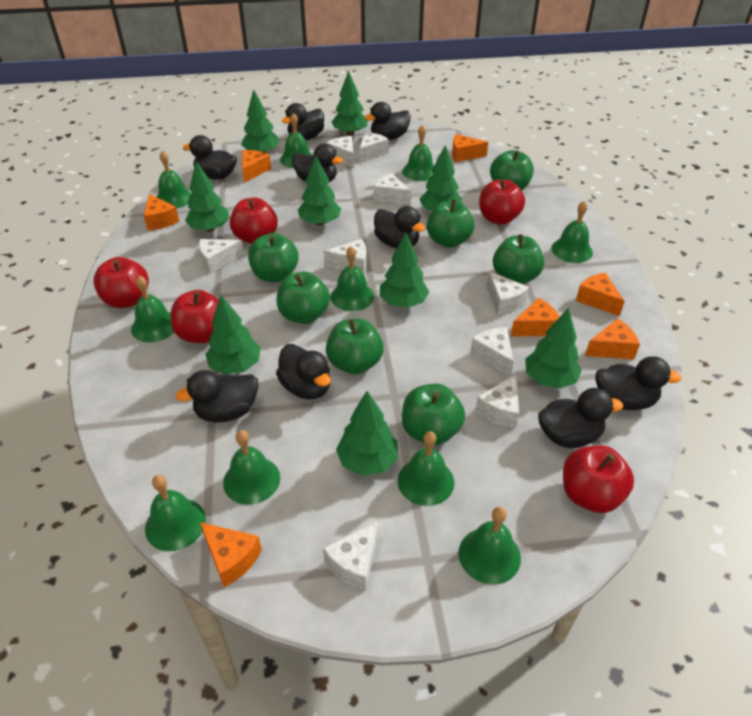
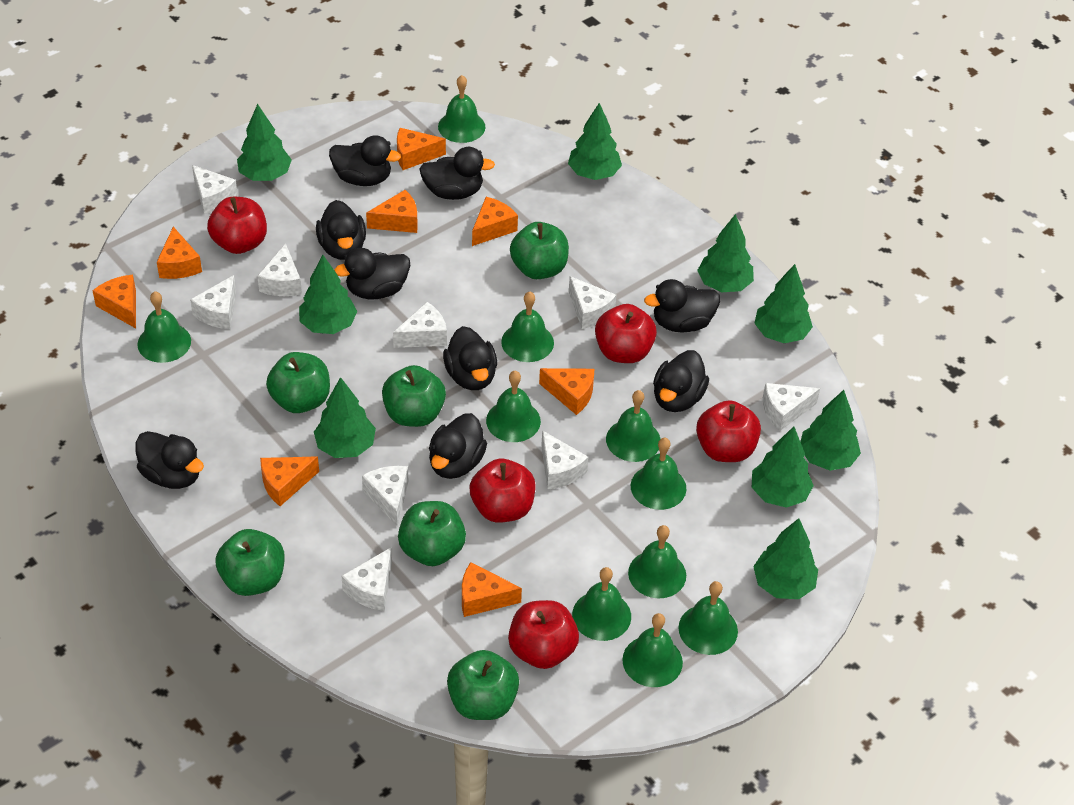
green apple: 7 -> 6
orange cheese: 7 -> 8

